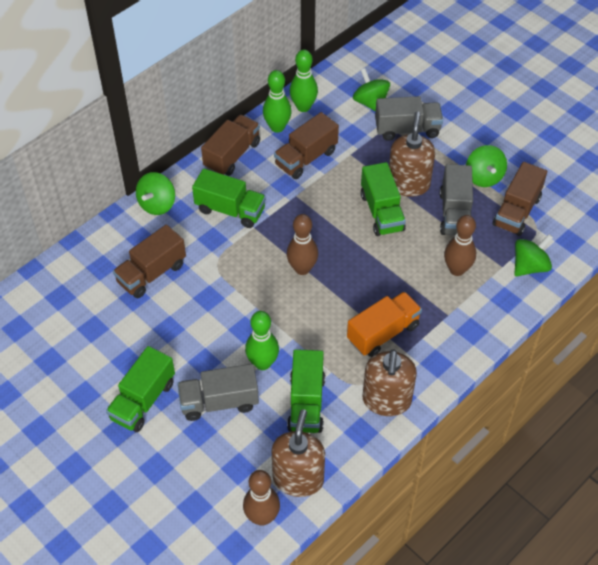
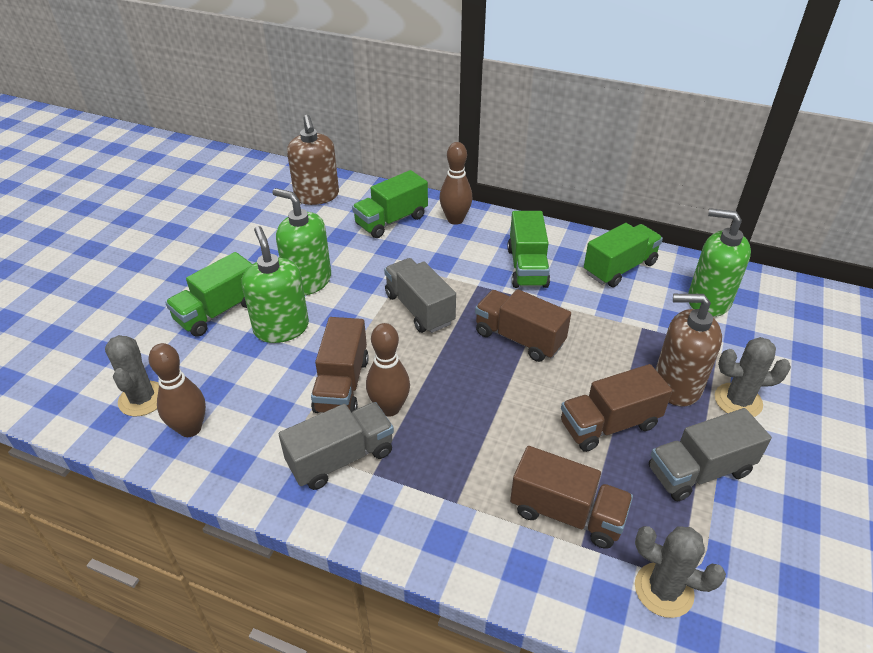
brown soap dispenser: 3 -> 2
green bowling pin: 3 -> 0
green soap dispenser: 0 -> 3
green spinning top: 4 -> 0
grey cactus: 0 -> 3
orange truck: 1 -> 0

